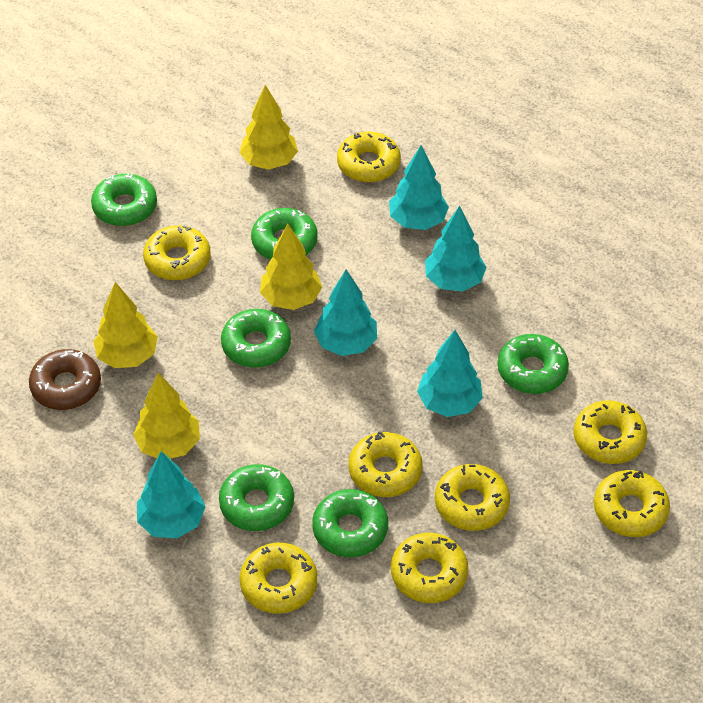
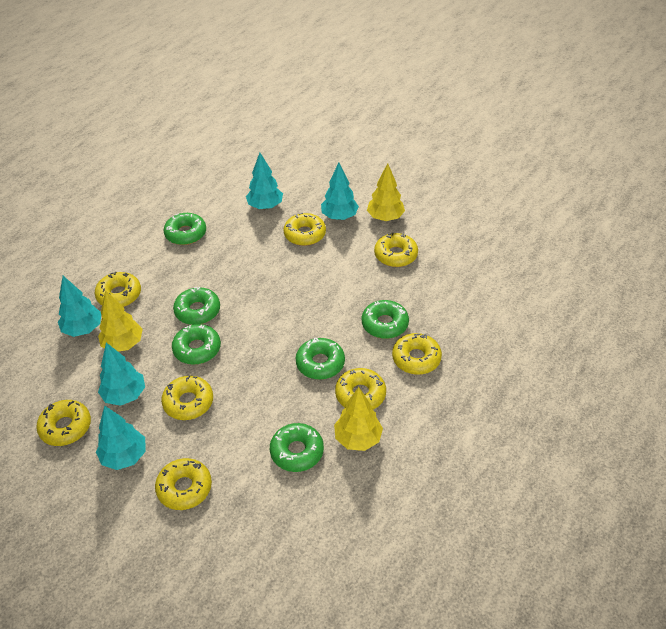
brown donut: 1 -> 0
yellow tree: 4 -> 3

